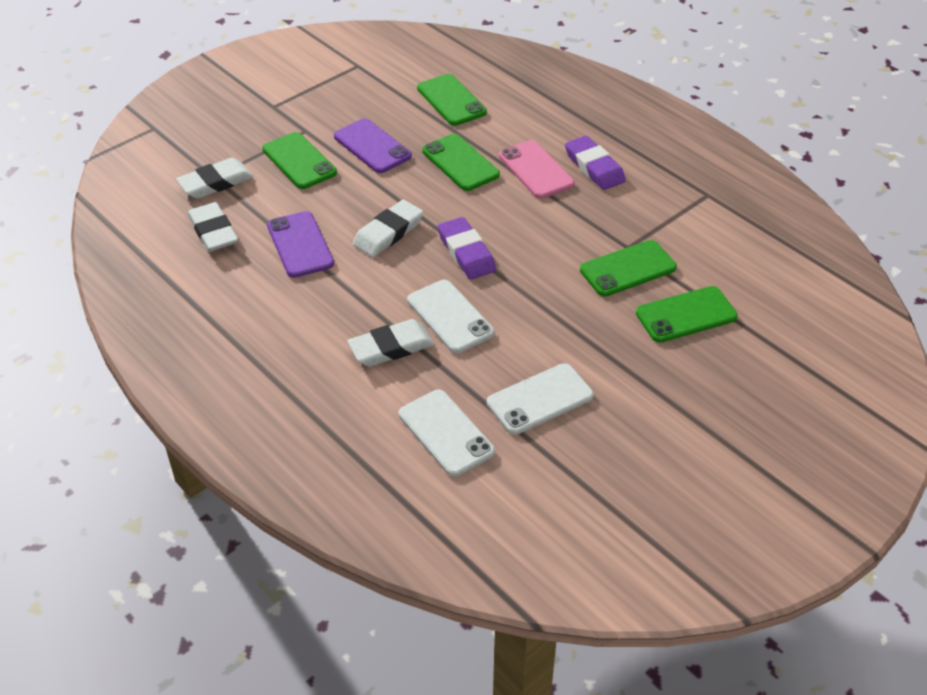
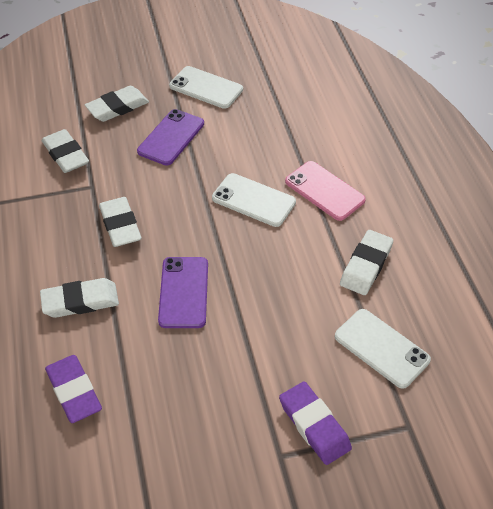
green phone: 5 -> 0
white eraser: 4 -> 5

